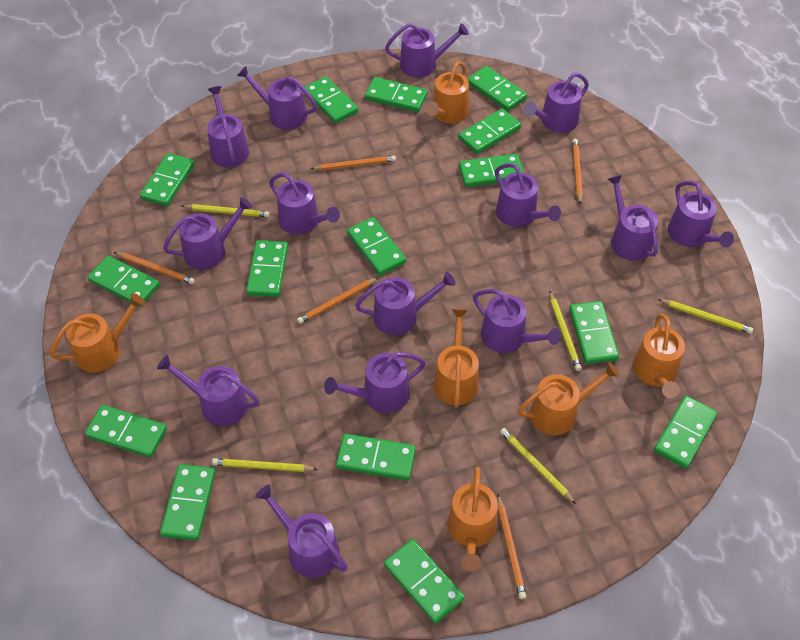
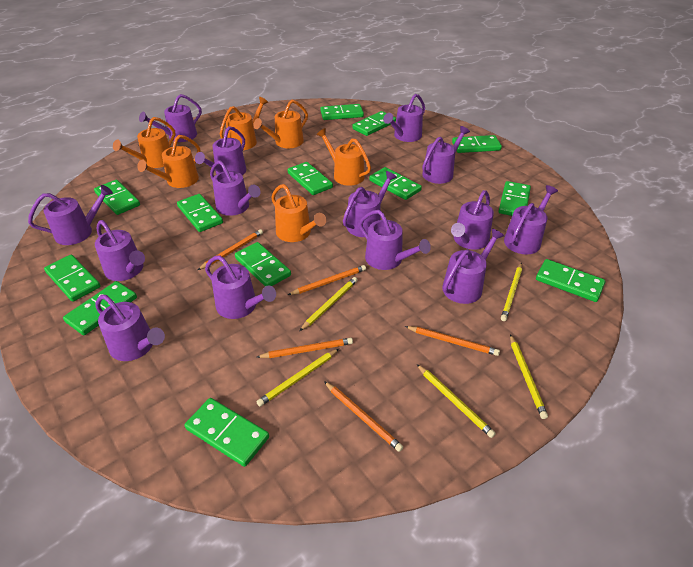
green domino: 15 -> 13

